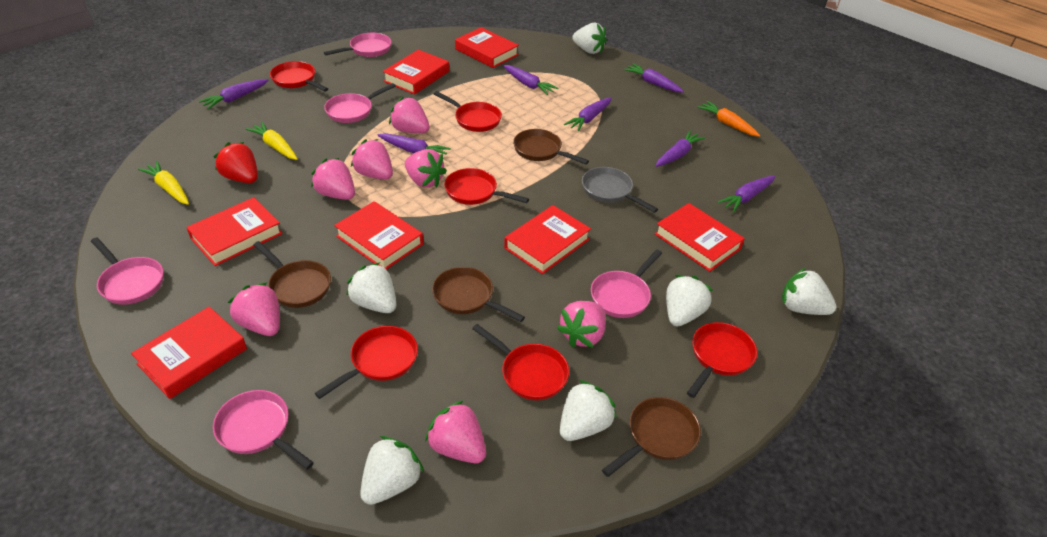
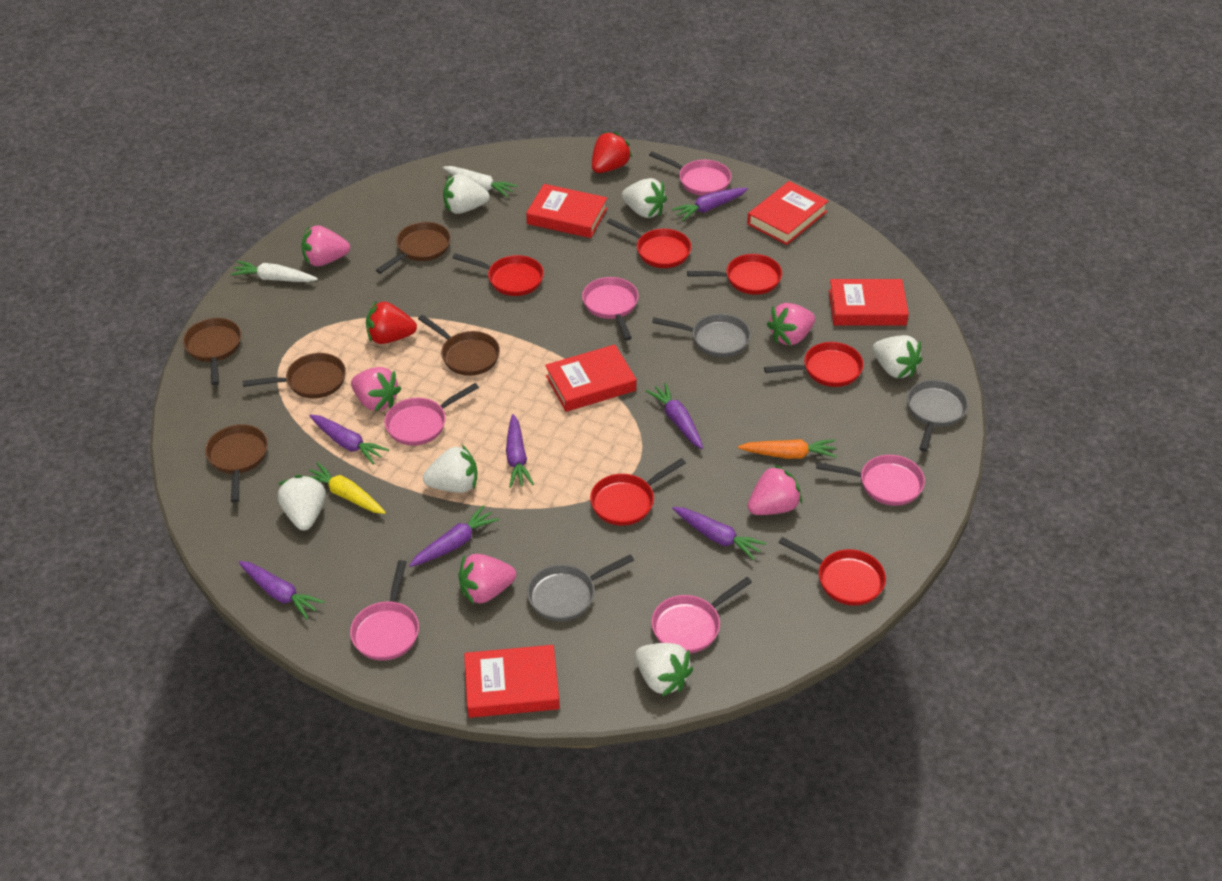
brown pan: 4 -> 5
grey pan: 1 -> 3
pink pan: 5 -> 6
pink strawberry: 7 -> 5
red book: 7 -> 5
red strawberry: 1 -> 2
white carrot: 0 -> 2
yellow carrot: 2 -> 1

